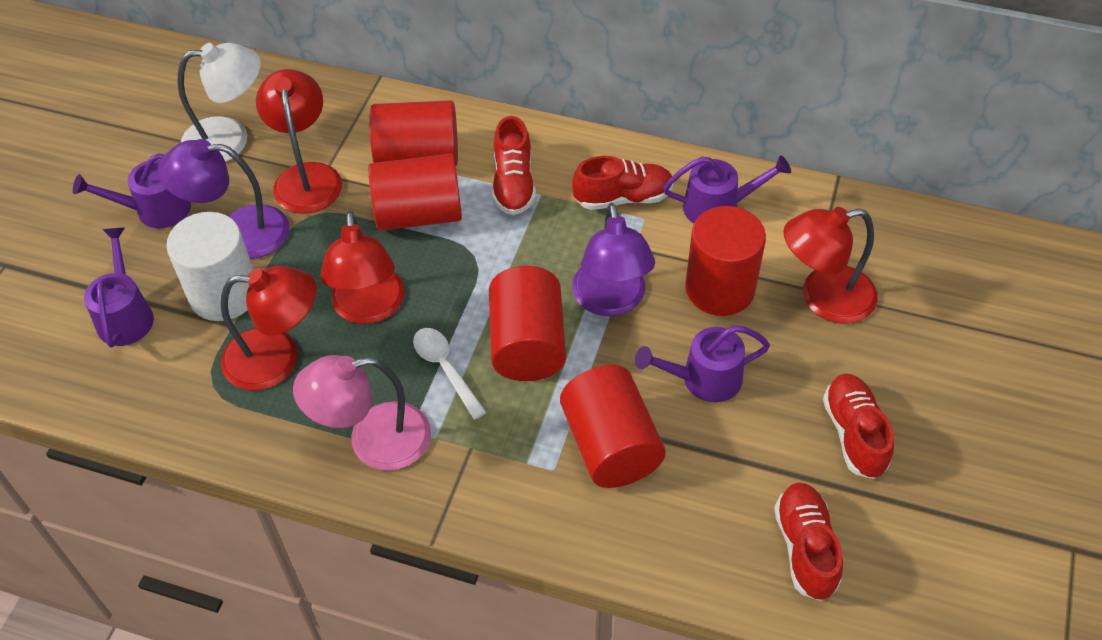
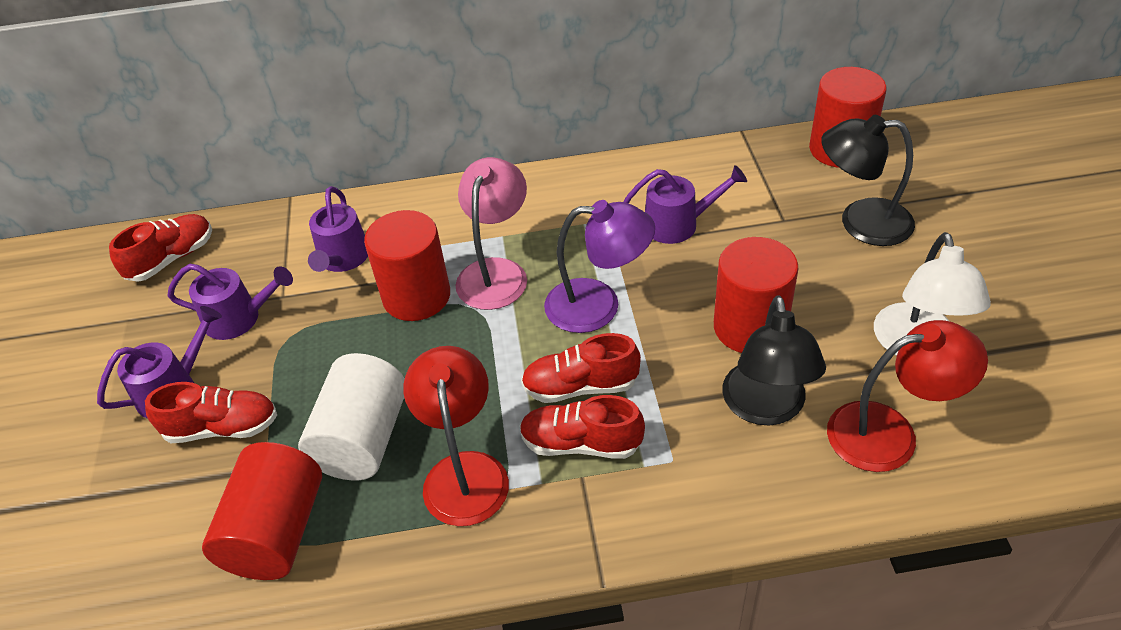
black lamp: 0 -> 2
purple lamp: 2 -> 1
red cylinder: 5 -> 4
red lamp: 4 -> 2
white spoon: 1 -> 0

